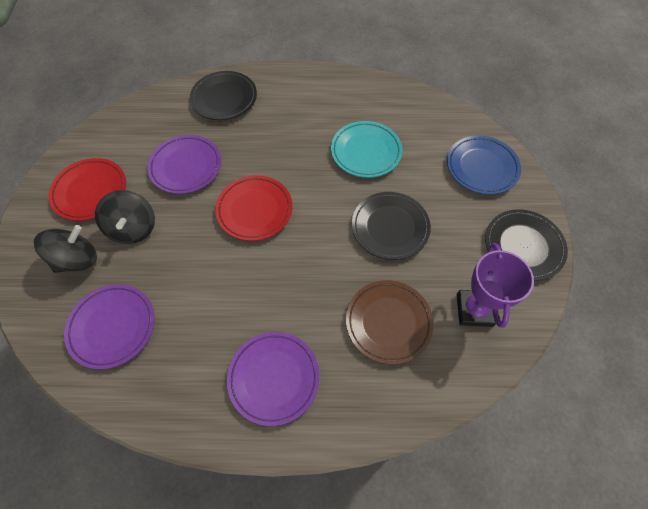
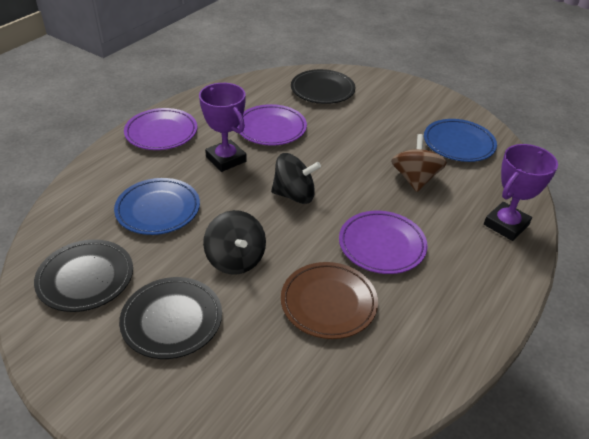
blue plate: 1 -> 2
brown spinning top: 0 -> 1
purple trophy: 1 -> 2
red plate: 2 -> 0
turquoise plate: 1 -> 0

